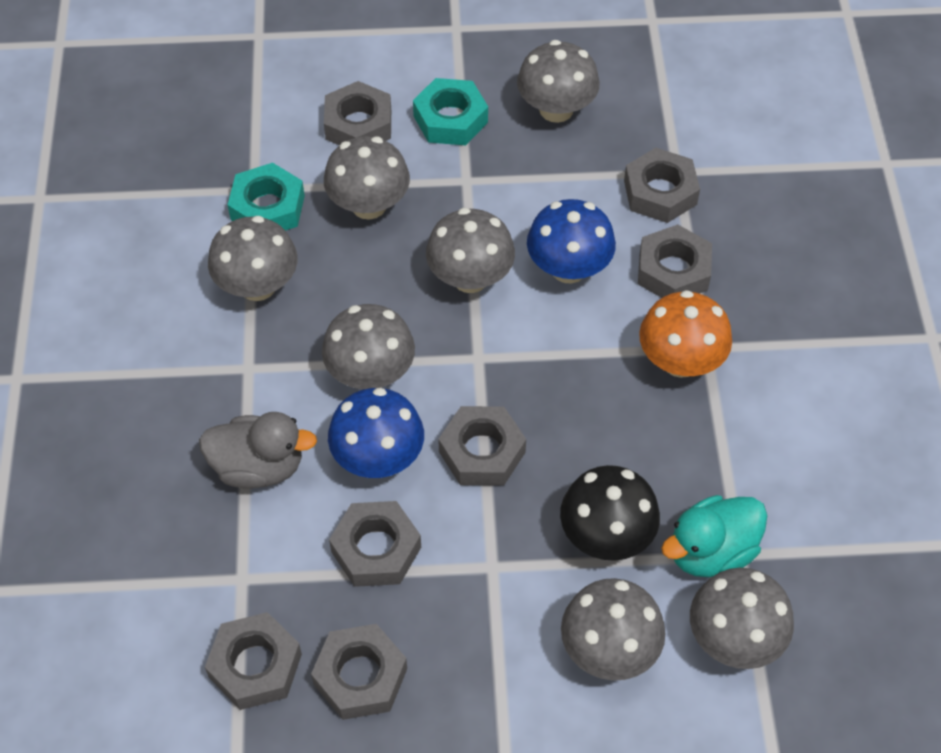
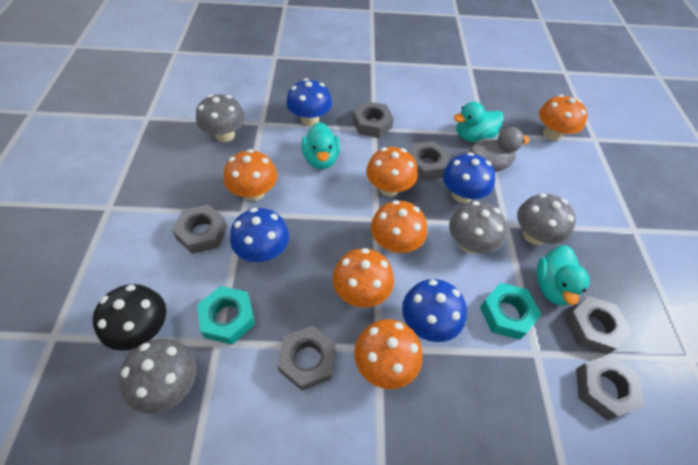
blue mushroom: 2 -> 4
grey mushroom: 7 -> 4
grey nut: 7 -> 6
orange mushroom: 1 -> 6
turquoise duck: 1 -> 3

